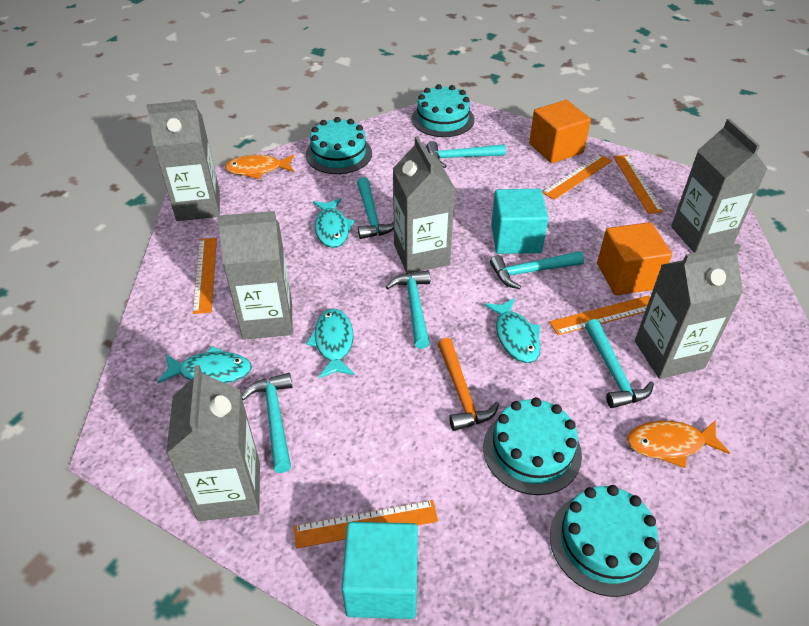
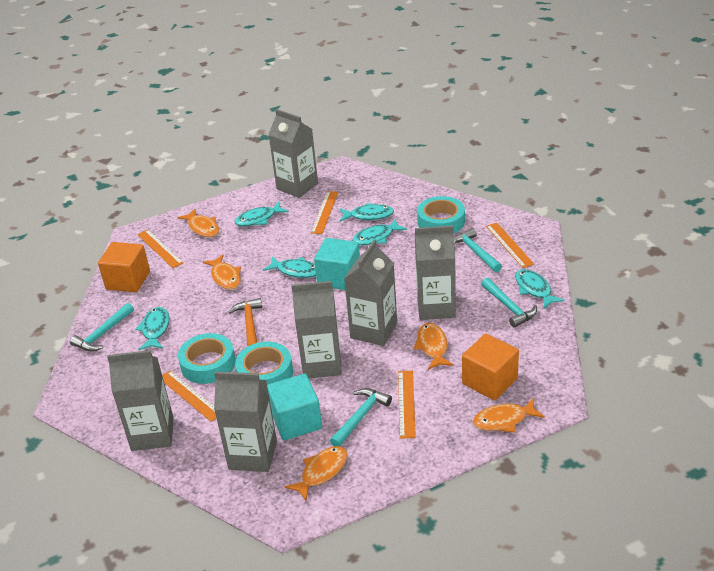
orange fish: 2 -> 5
turquoise cake: 4 -> 0
turquoise fish: 4 -> 6
turquoise hammer: 6 -> 4
turquoise tape: 0 -> 3

